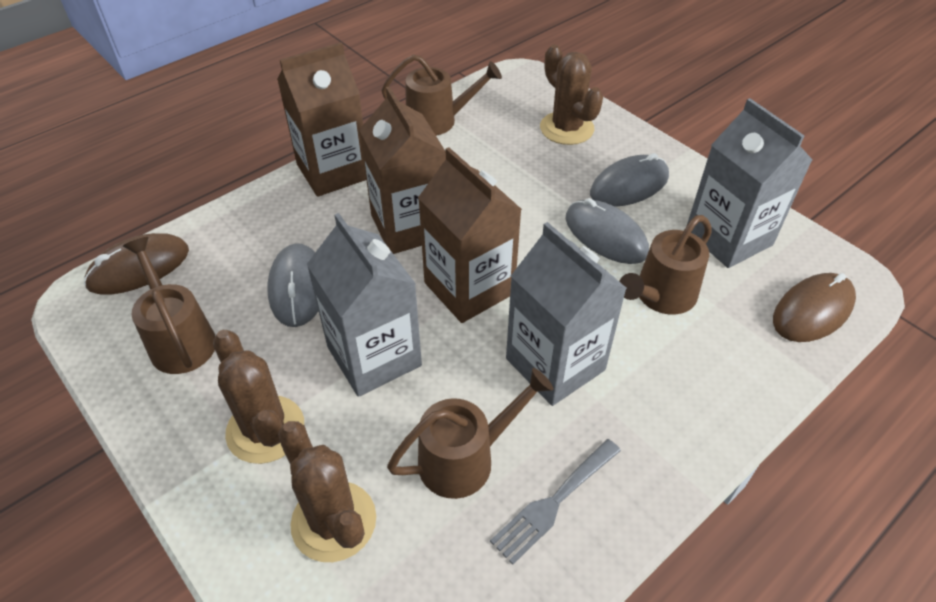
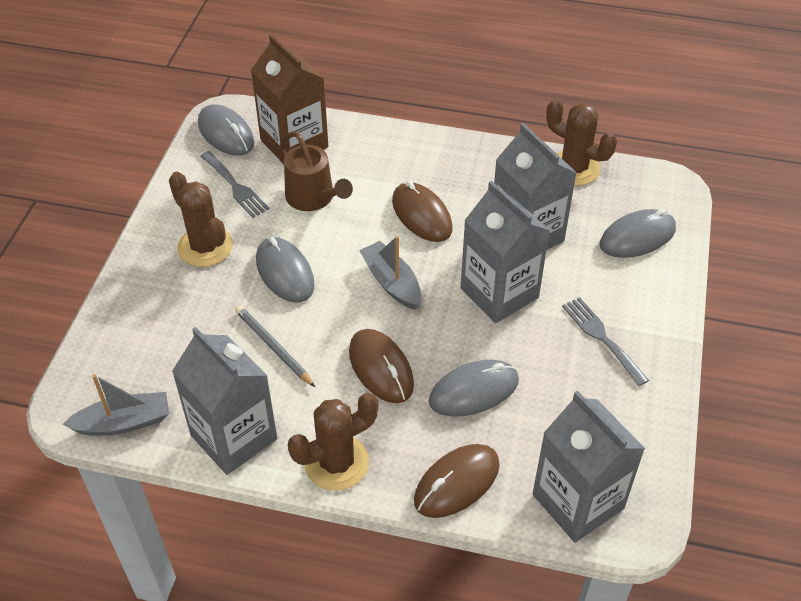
brown carton: 3 -> 1
brown mouse: 2 -> 3
brown watering can: 4 -> 1
grey boat: 0 -> 2
grey carton: 3 -> 4
grey fork: 1 -> 2
grey mouse: 3 -> 4
grey pencil: 0 -> 1

